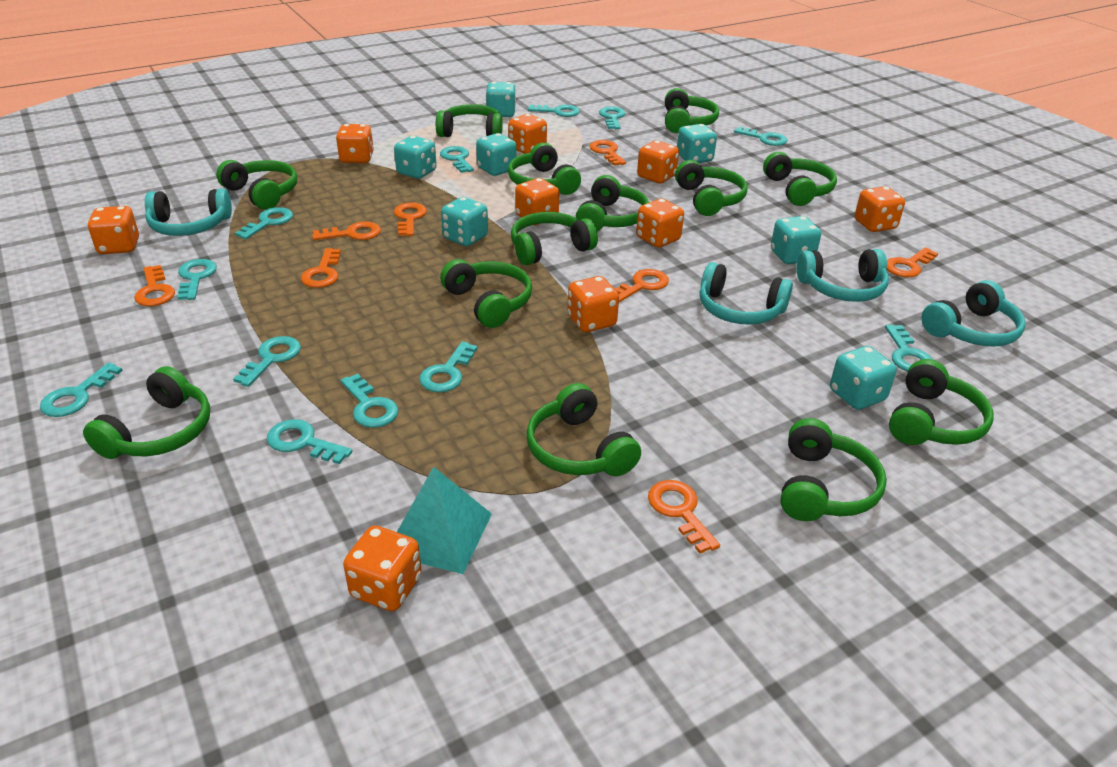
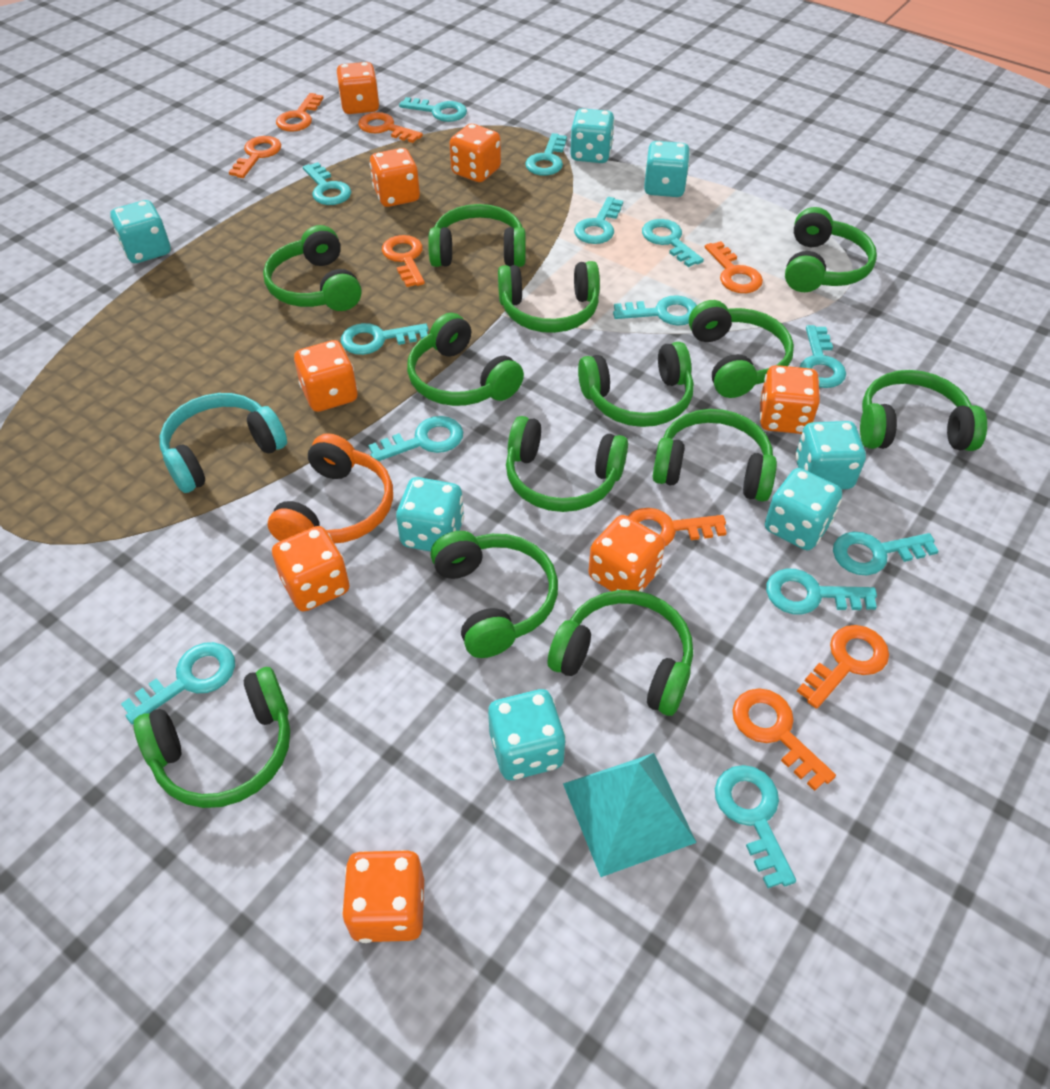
orange dice: 9 -> 8
orange headphones: 0 -> 1
turquoise headphones: 4 -> 1
turquoise key: 12 -> 13

